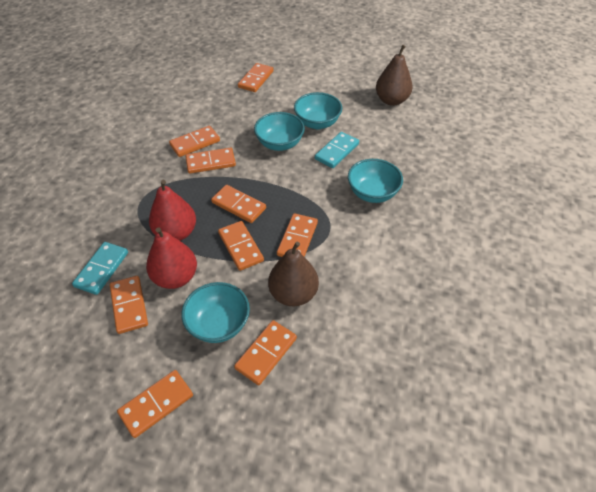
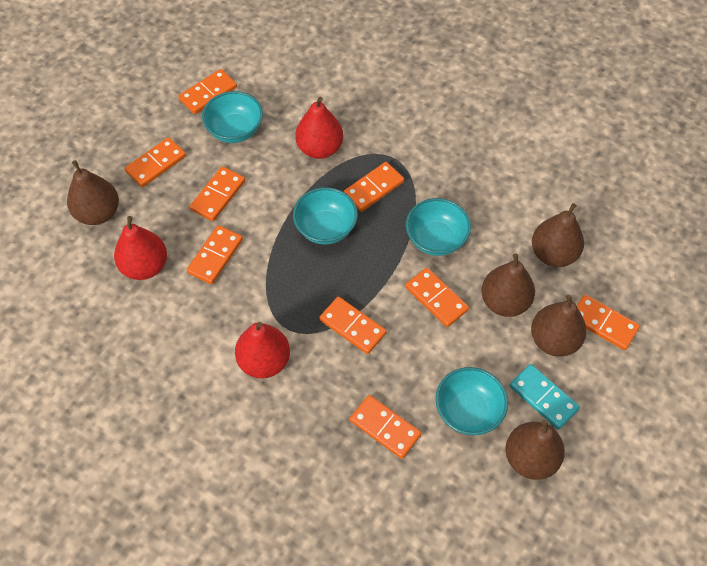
brown pear: 2 -> 5
red pear: 2 -> 3
turquoise domino: 2 -> 1

